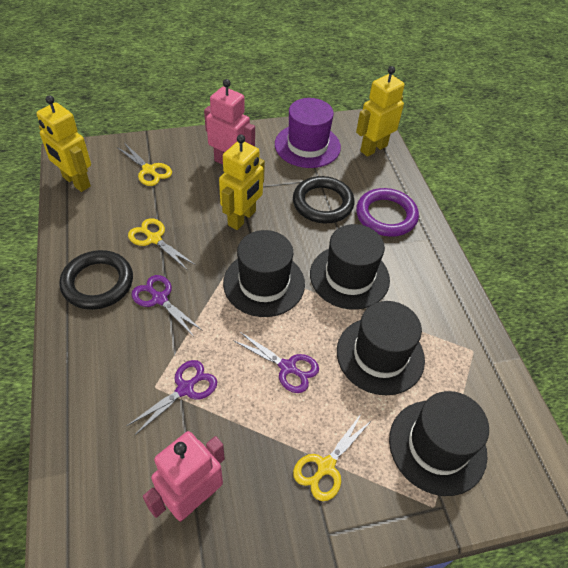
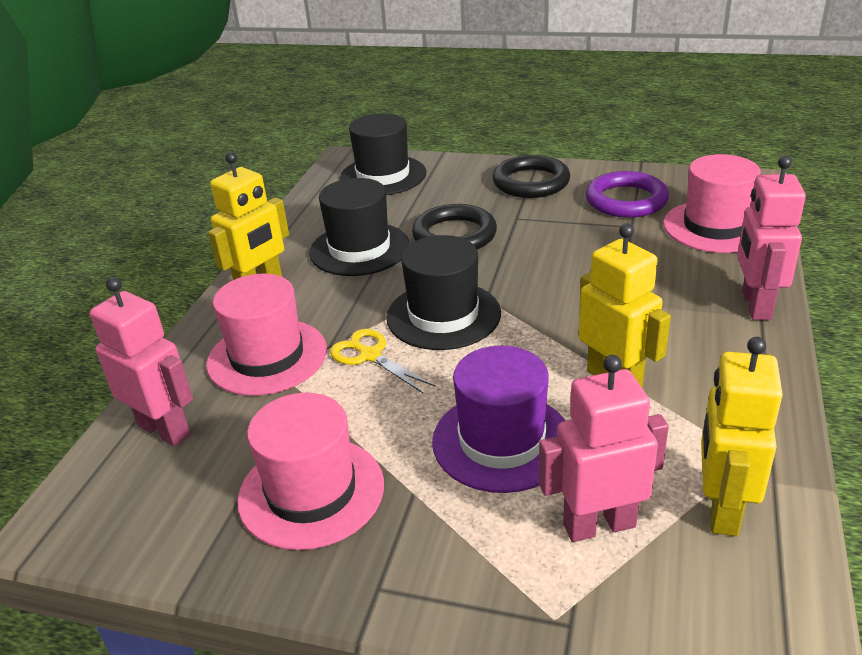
black hat: 4 -> 3
pink hat: 0 -> 3
pink robot: 2 -> 3
purple scissors: 3 -> 0
yellow scissors: 3 -> 1

